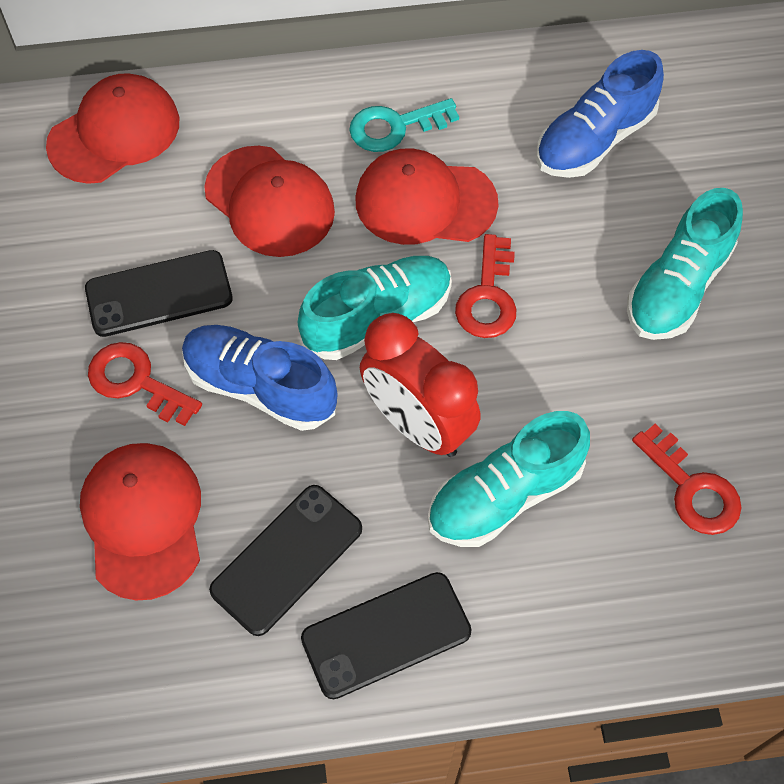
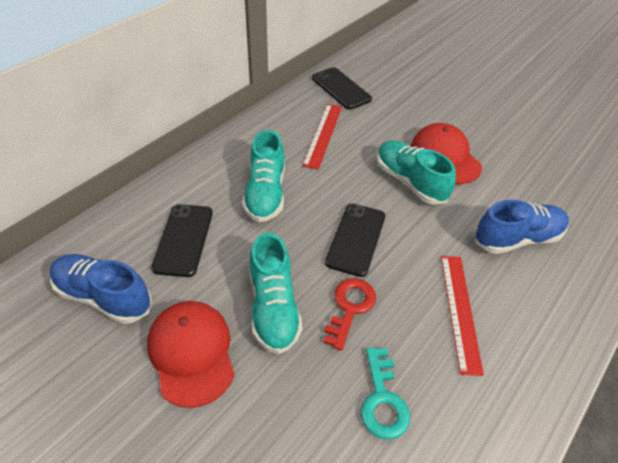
red cap: 4 -> 2
red clock: 1 -> 0
red key: 3 -> 1
red ruler: 0 -> 2

